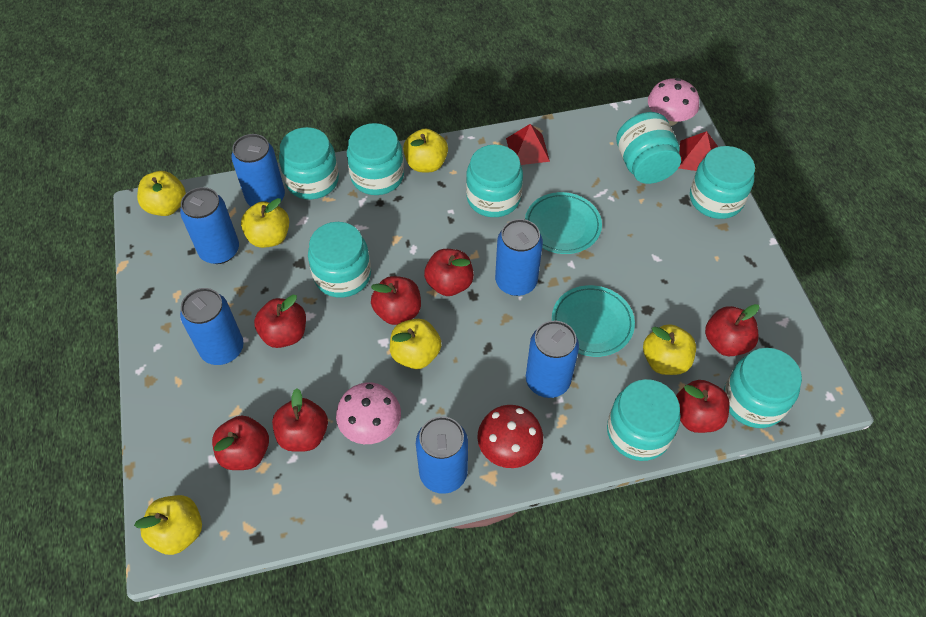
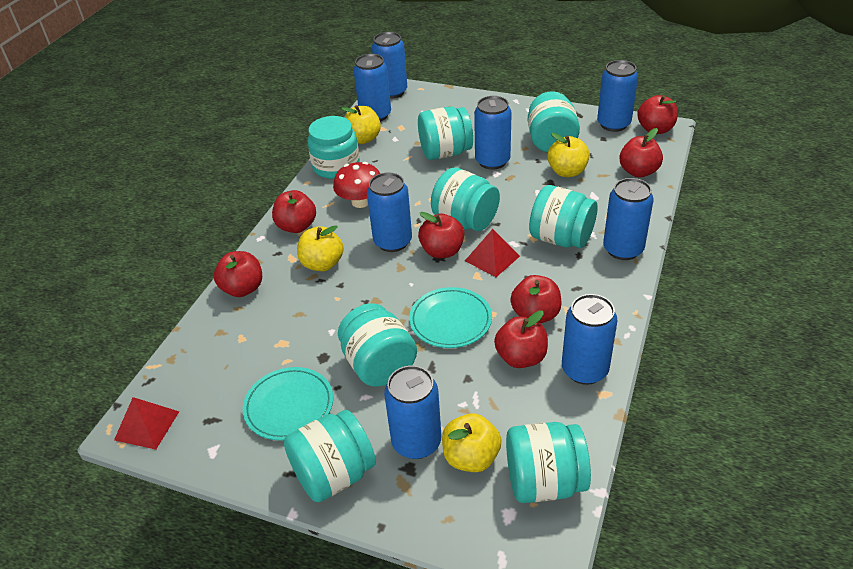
blue can: 6 -> 8
pink mushroom: 2 -> 0
yellow apple: 6 -> 4

